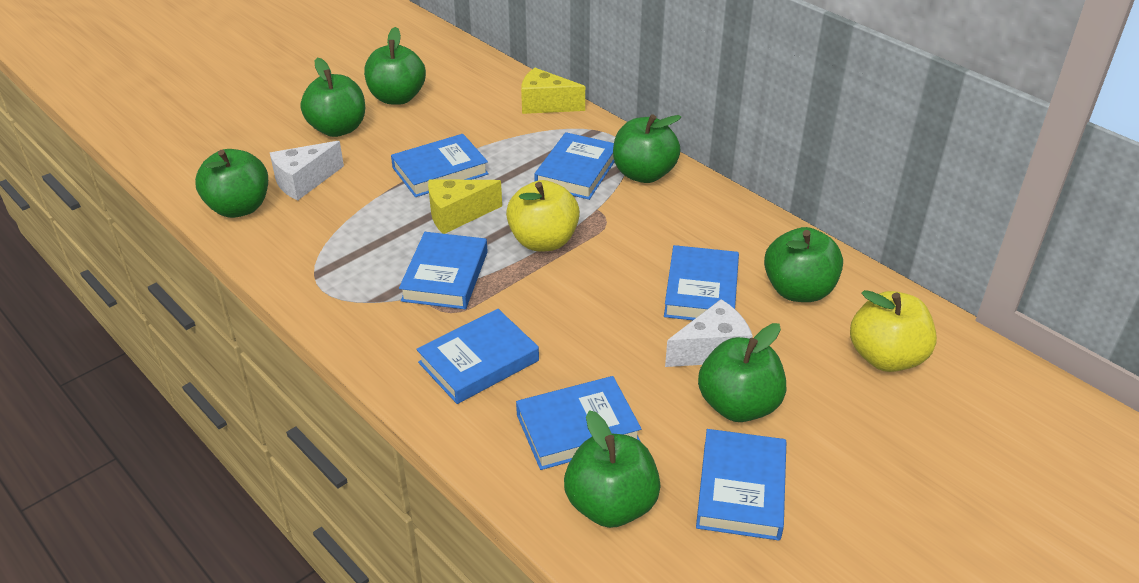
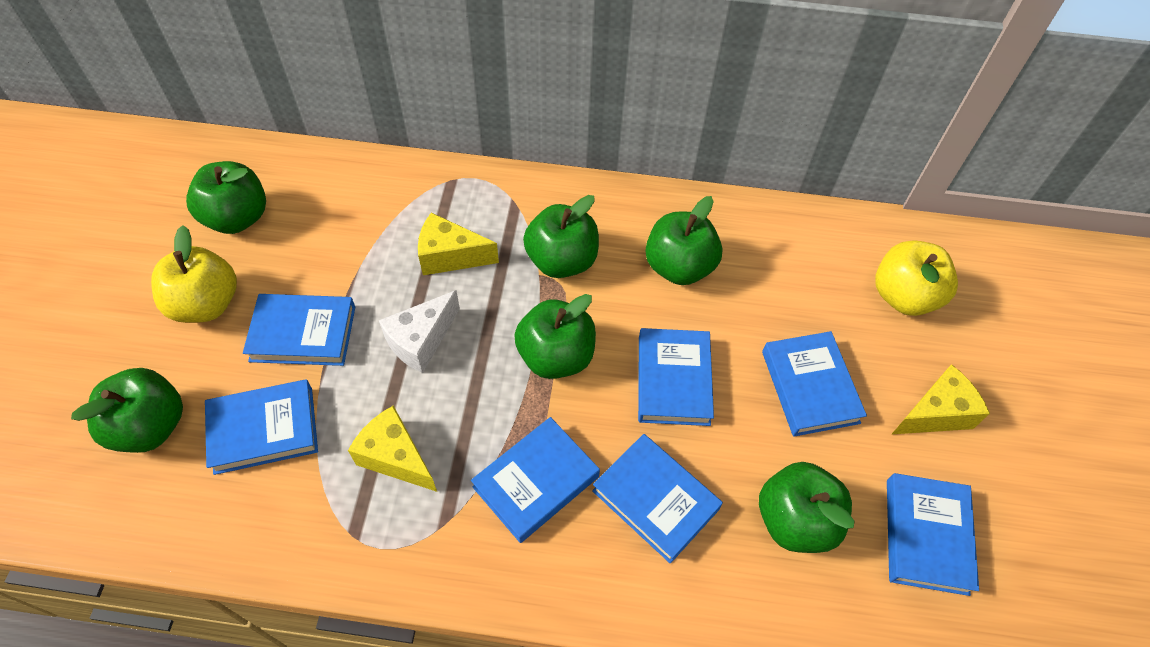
green apple: 7 -> 6
white cheese: 2 -> 1
yellow cheese: 2 -> 3

